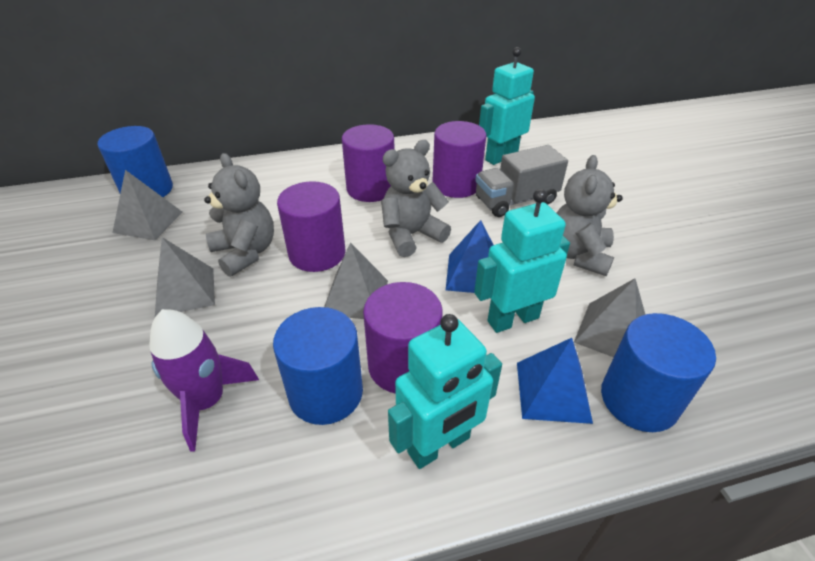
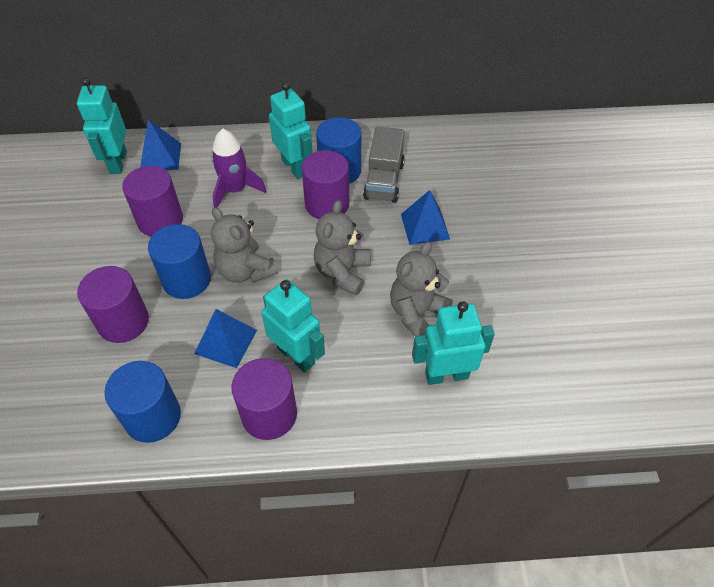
blue pyramid: 2 -> 3
grey pyramid: 4 -> 0
turquoise robot: 3 -> 4

